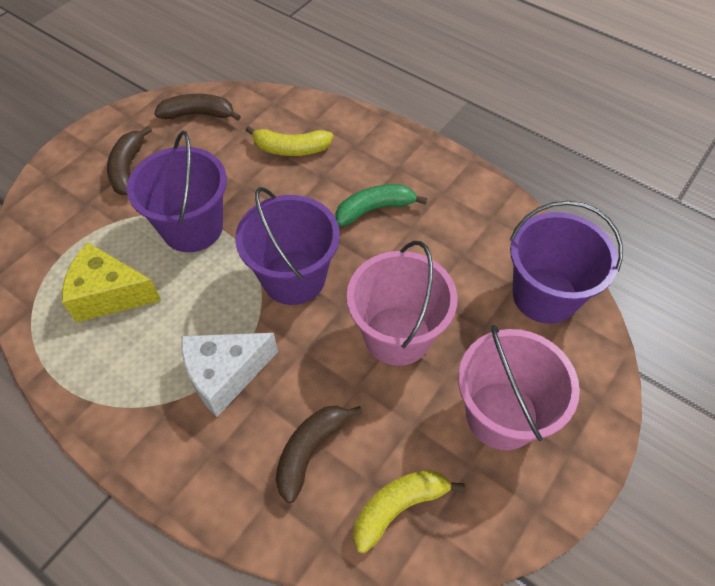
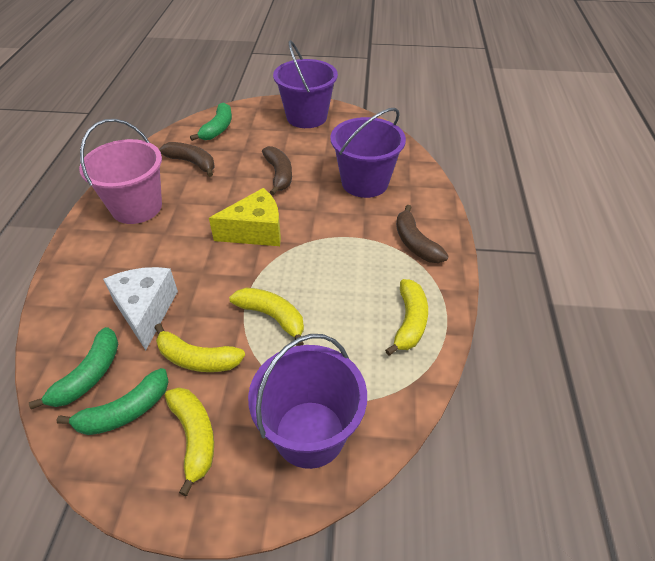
green banana: 1 -> 3
pink bucket: 2 -> 1
yellow banana: 2 -> 4

